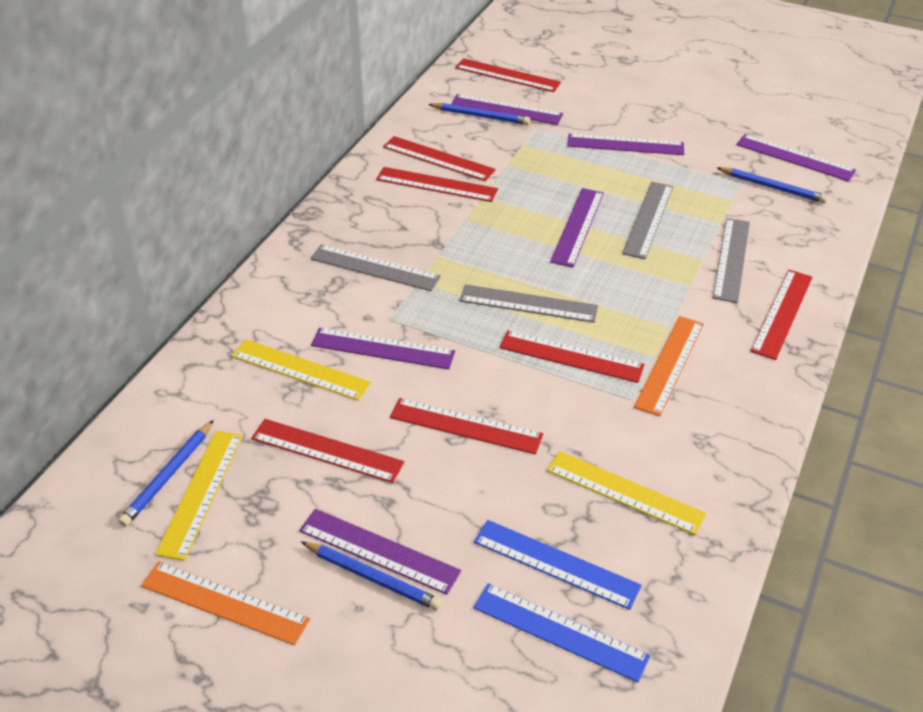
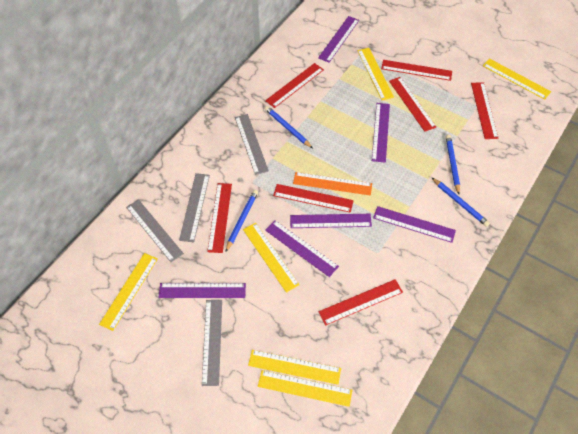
blue ruler: 2 -> 0
orange ruler: 2 -> 1
yellow ruler: 3 -> 6

